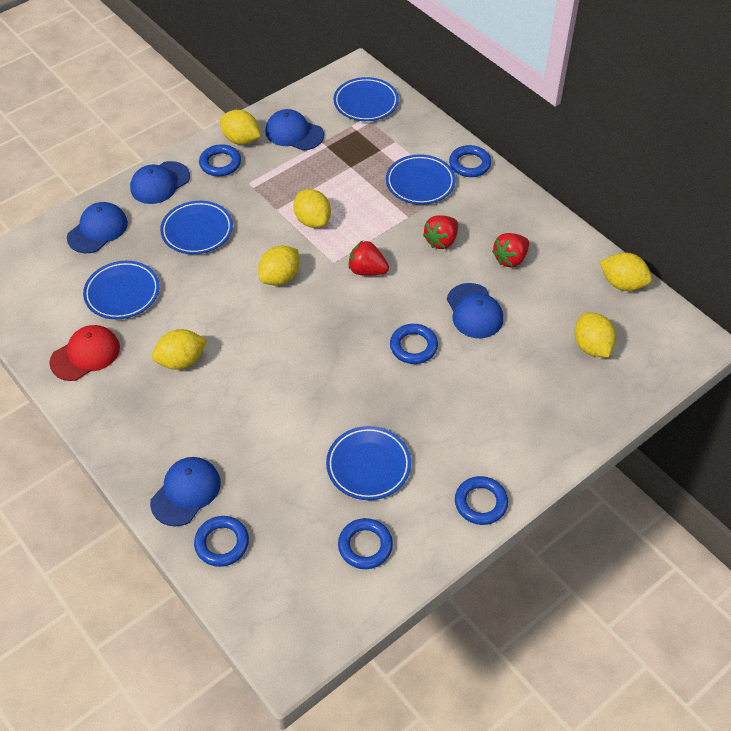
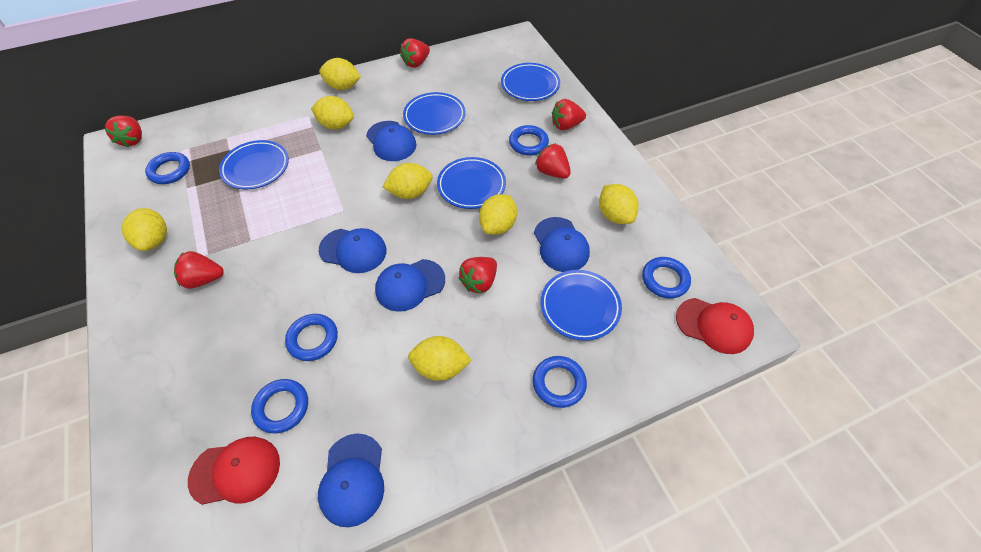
red cap: 1 -> 2
red strawberry: 3 -> 6
yellow lemon: 6 -> 7

